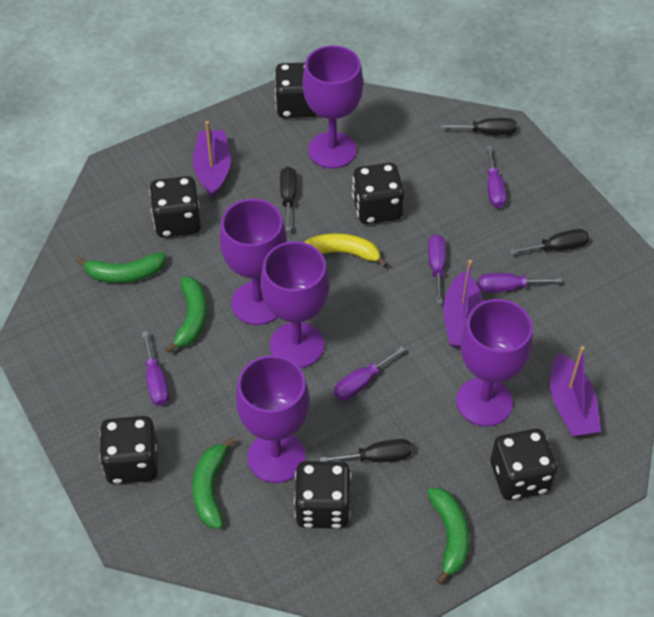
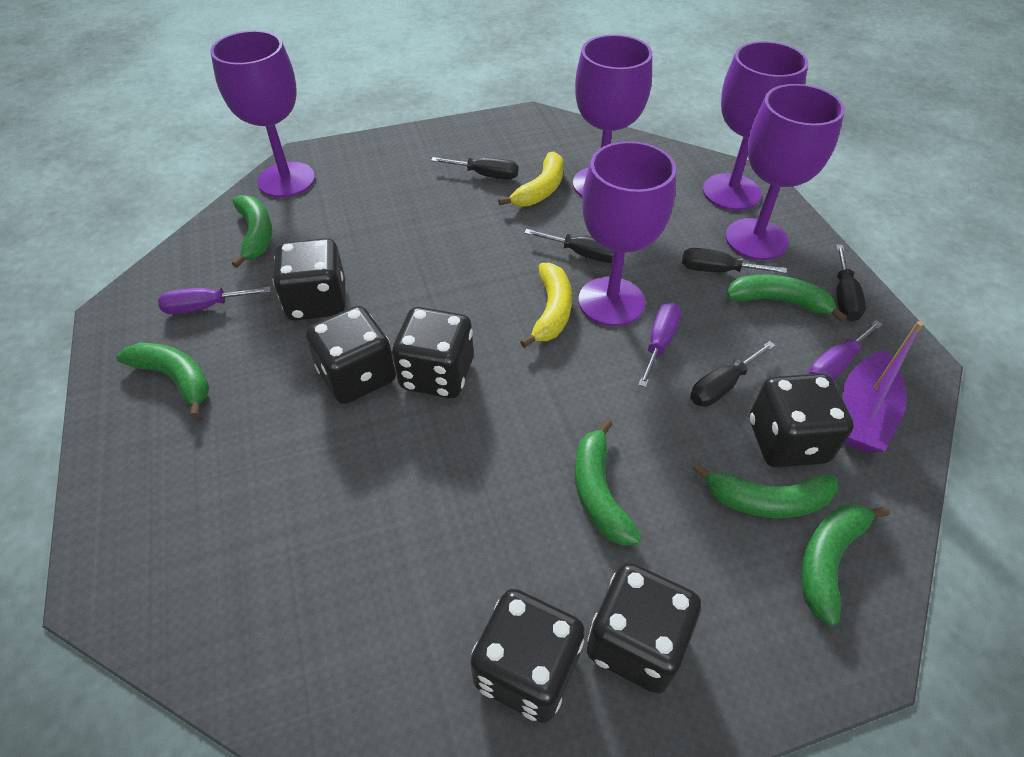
black screwdriver: 4 -> 5
green banana: 4 -> 6
purple boat: 3 -> 1
purple screwdriver: 5 -> 3
yellow banana: 1 -> 2

